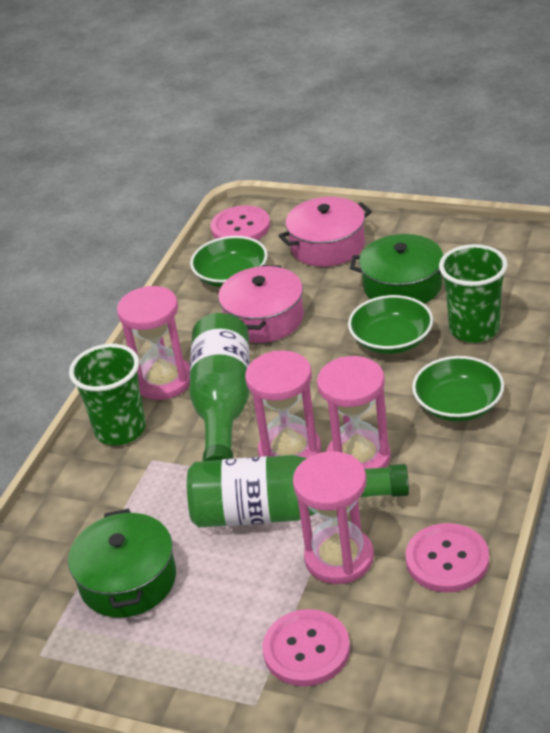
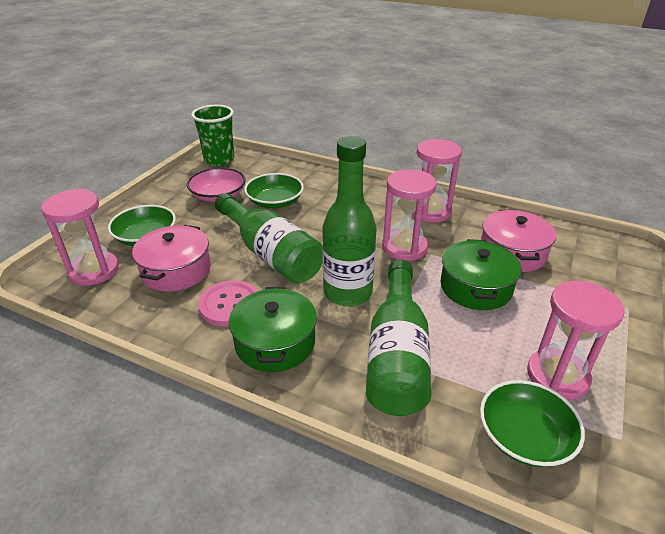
green bottle: 2 -> 3
green cup: 2 -> 1
pink bowl: 0 -> 1
pink button: 3 -> 1

